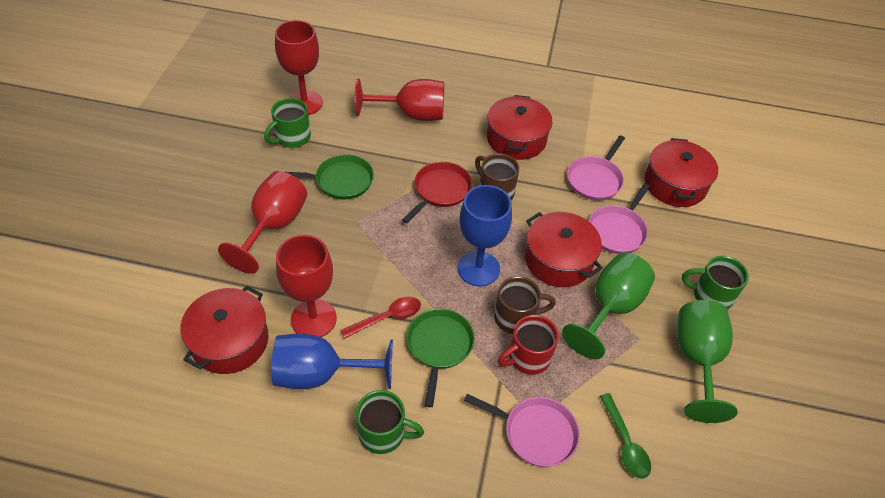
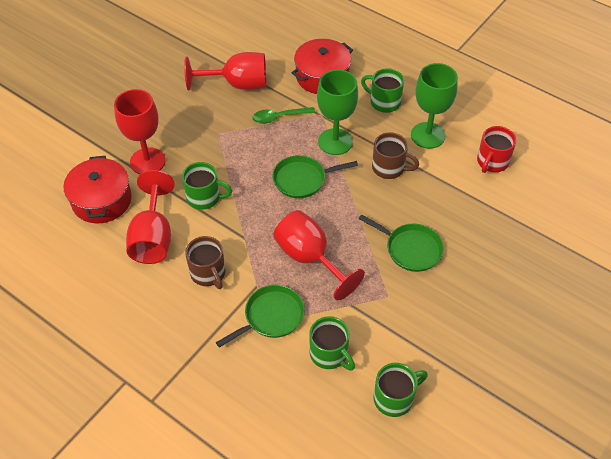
blue goblet: 2 -> 0
green mug: 3 -> 4
green pan: 2 -> 3
pink pan: 3 -> 0
red pan: 1 -> 0
red pot: 4 -> 2
red spoon: 1 -> 0

